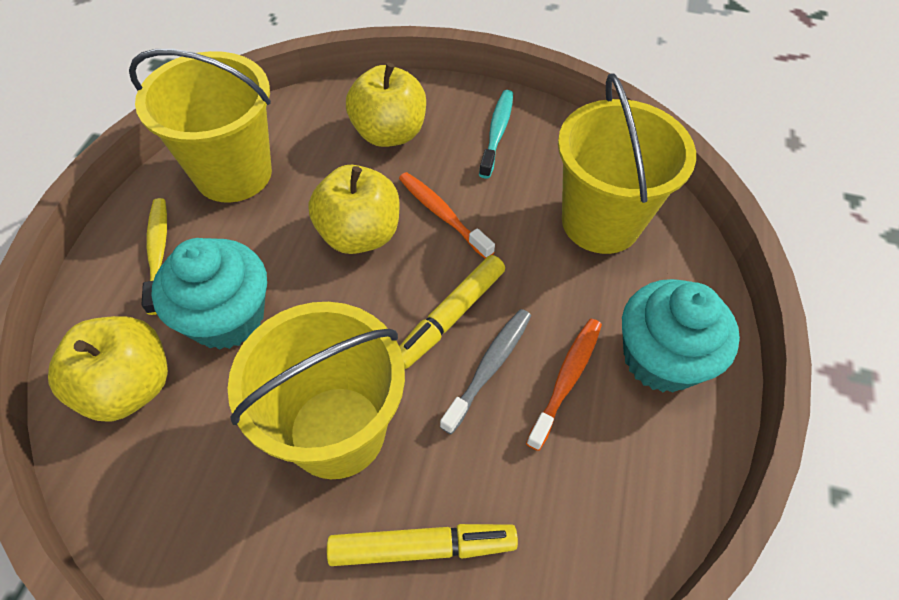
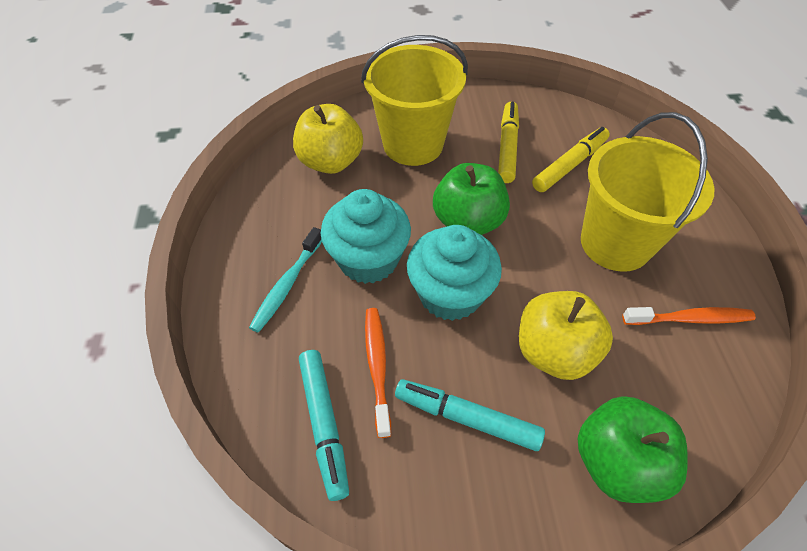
green apple: 0 -> 2
grey toothbrush: 1 -> 0
turquoise marker: 0 -> 2
yellow apple: 3 -> 2
yellow bucket: 3 -> 2
yellow toothbrush: 1 -> 0

